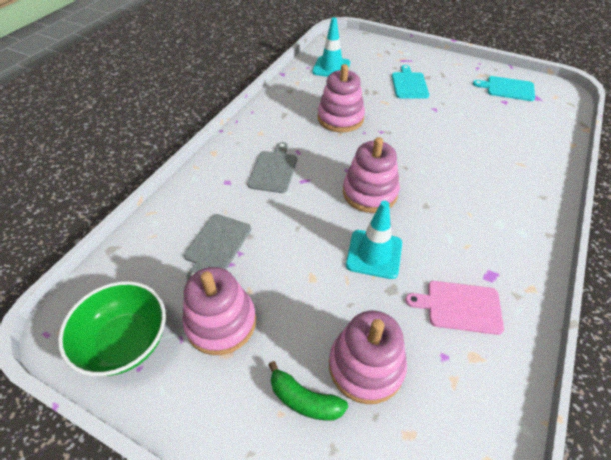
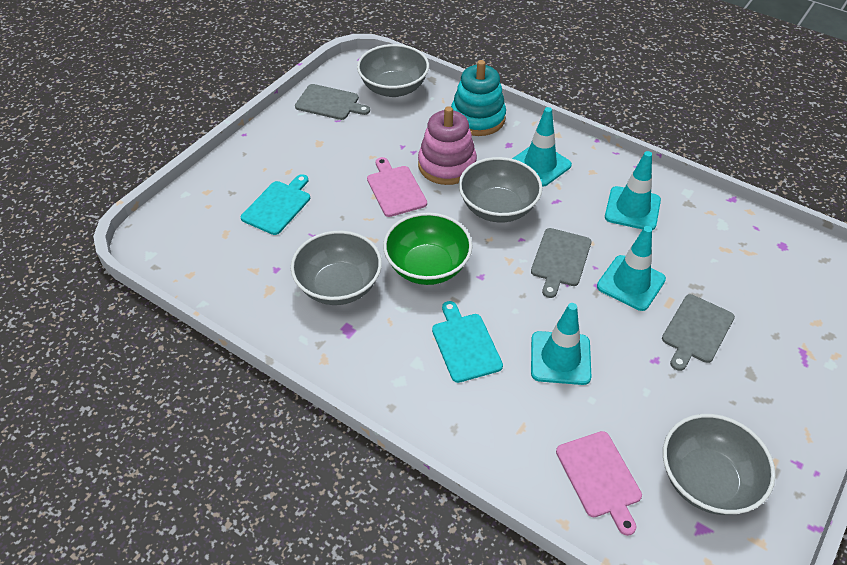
green banana: 1 -> 0
grey bowl: 0 -> 4
grey cutting board: 2 -> 3
pink cutting board: 1 -> 2
pink stacking toy: 4 -> 1
turquoise stacking toy: 0 -> 1
turquoise traffic cone: 2 -> 4

